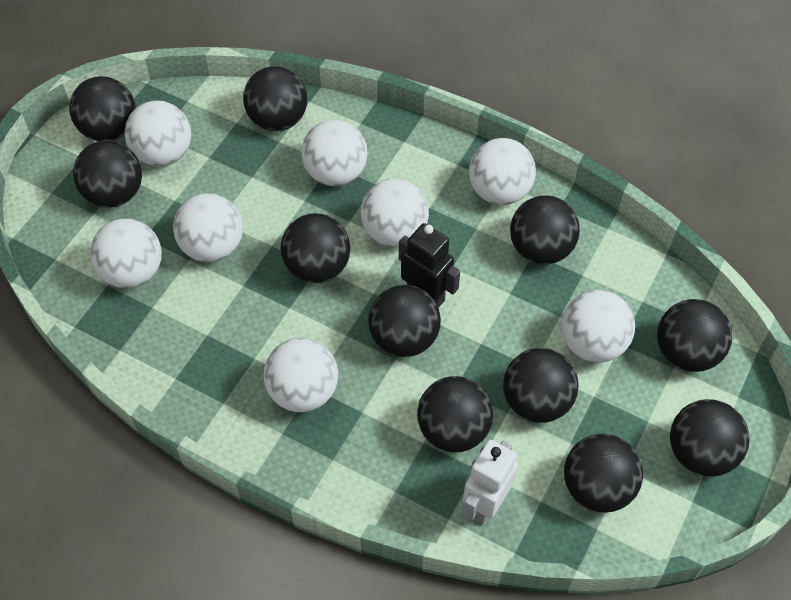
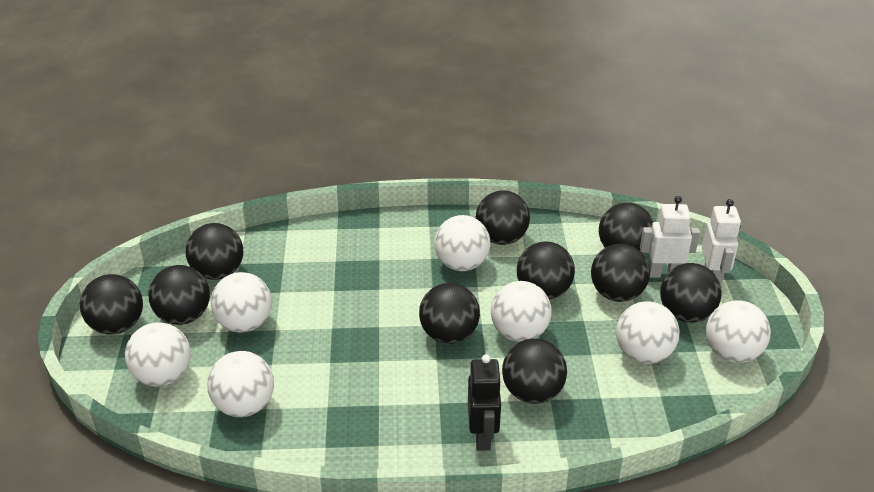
black ball: 11 -> 10
white ball: 8 -> 7
white robot: 1 -> 2

